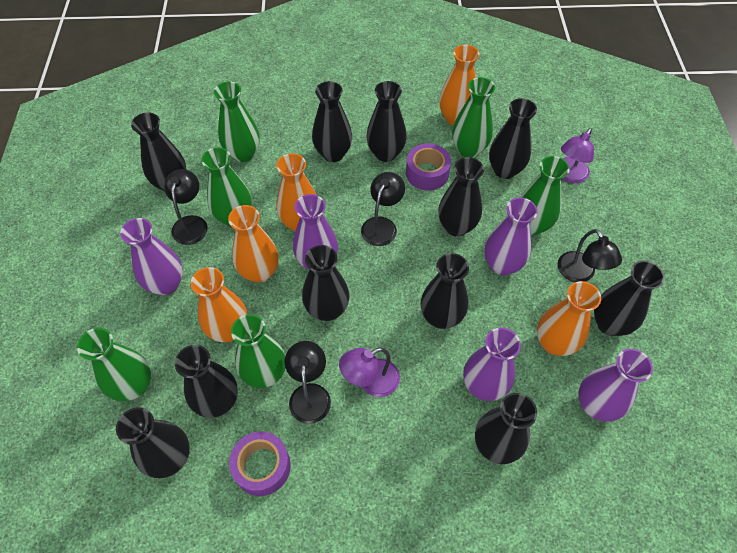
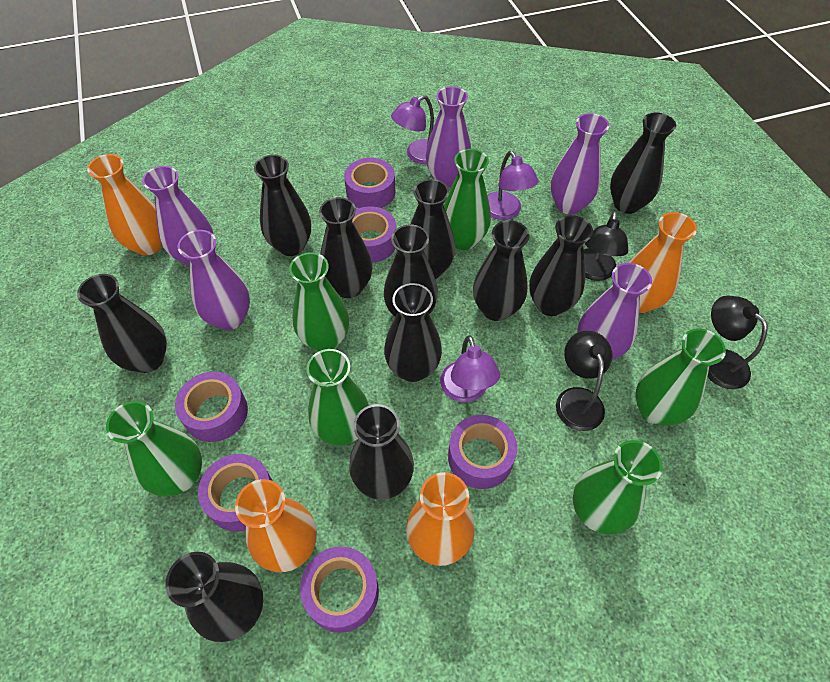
black lamp: 4 -> 3
orange vase: 5 -> 4
purple lamp: 2 -> 3
purple tape: 2 -> 6

